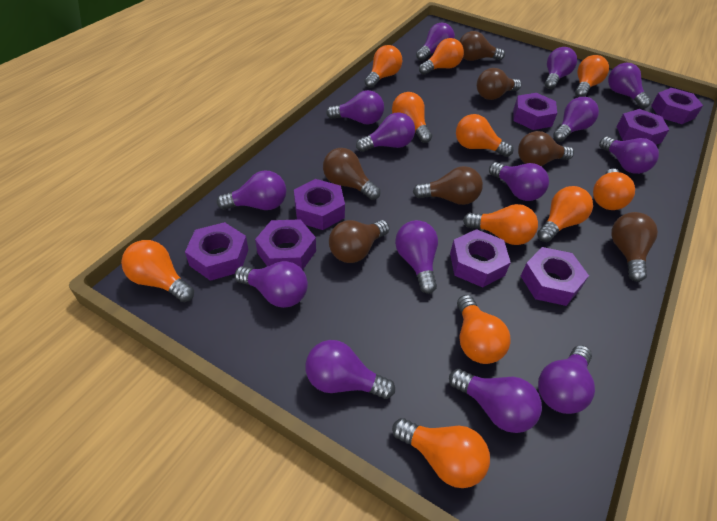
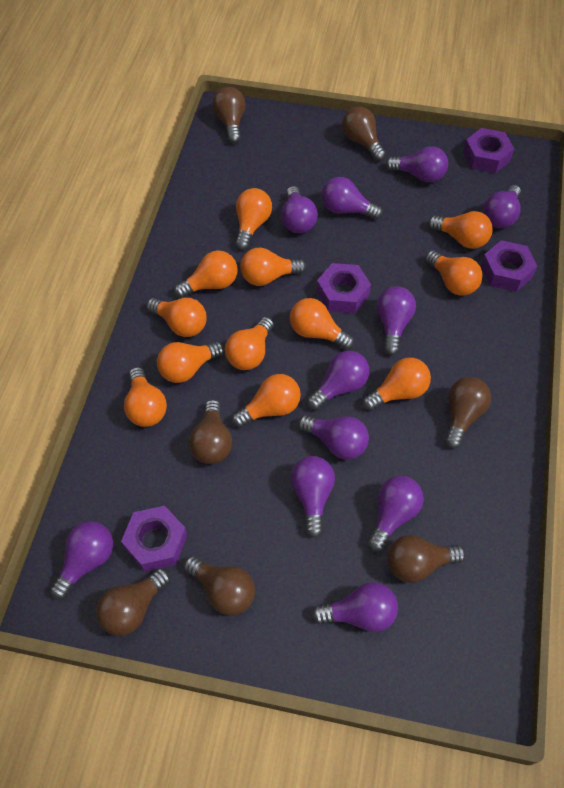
orange light bulb: 11 -> 12
purple light bulb: 14 -> 11
purple nut: 8 -> 4

